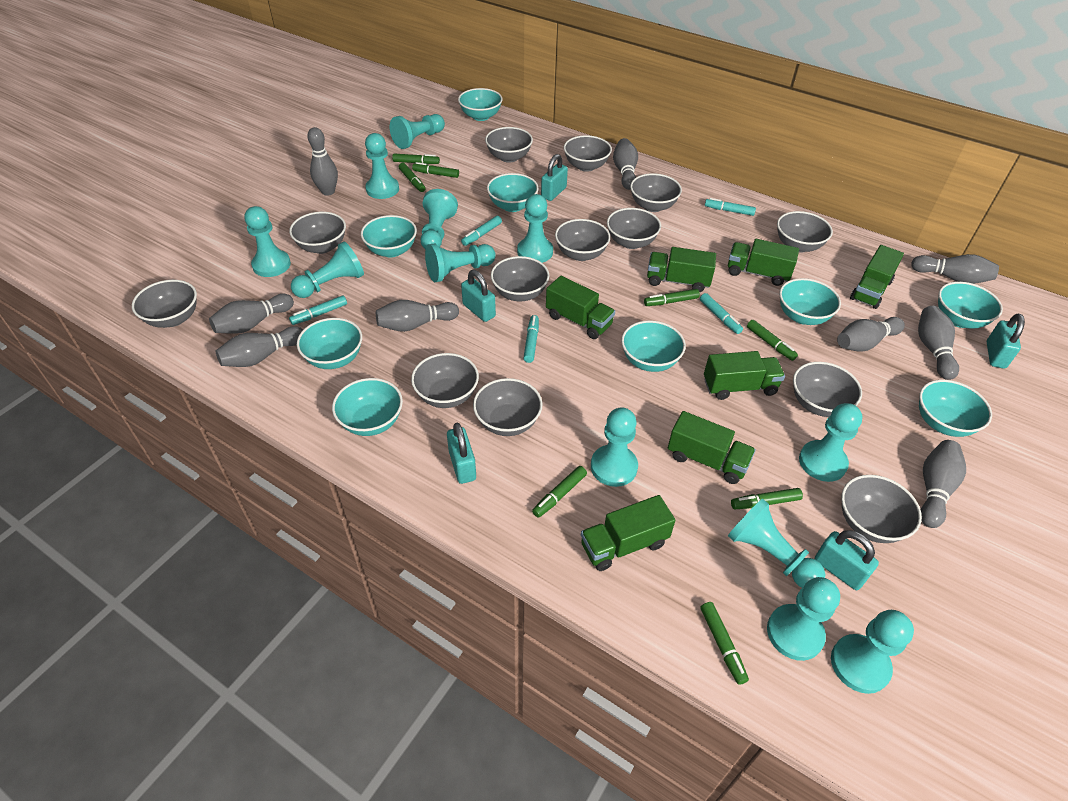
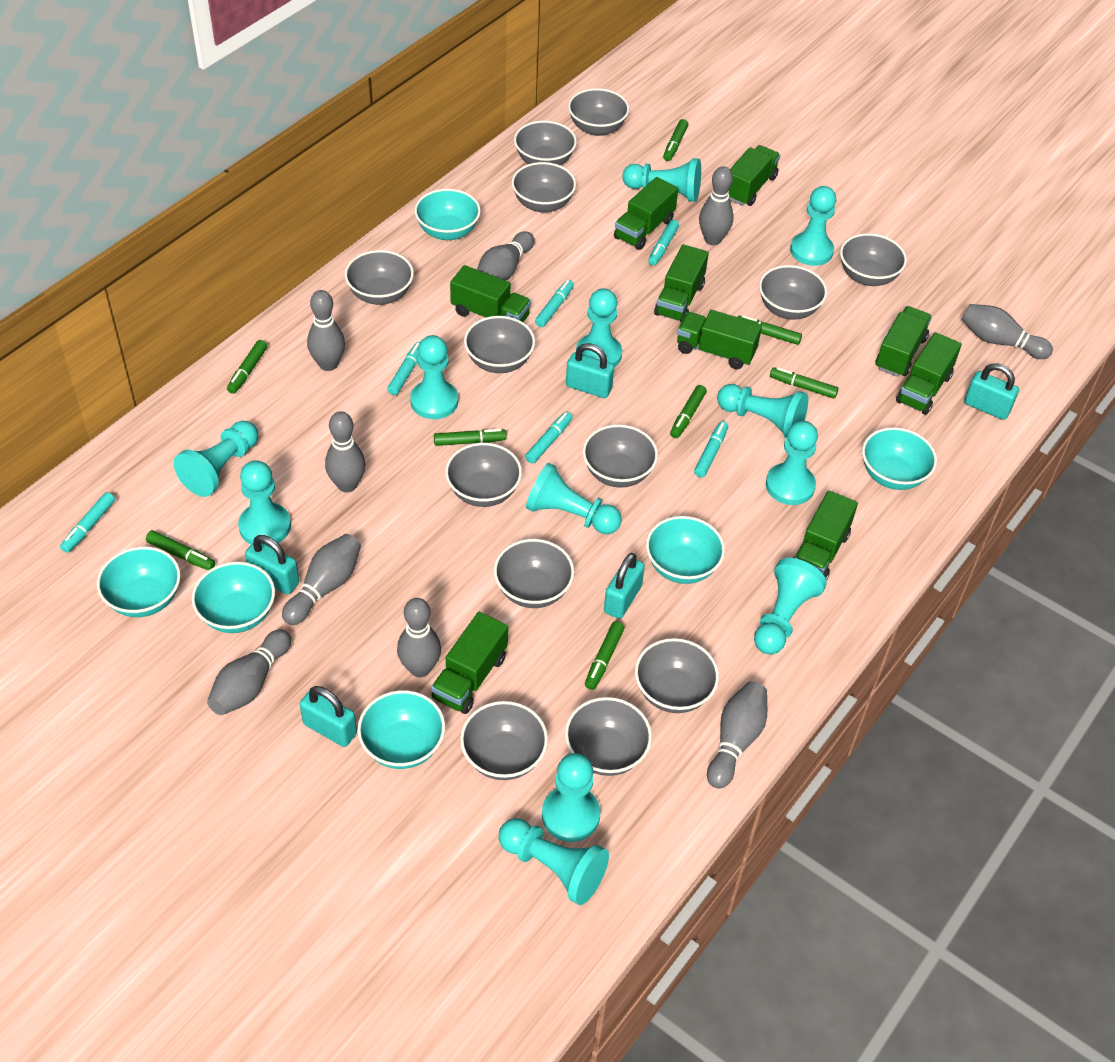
green truck: 7 -> 9
turquoise bowl: 9 -> 6
turquoise marker: 5 -> 6

